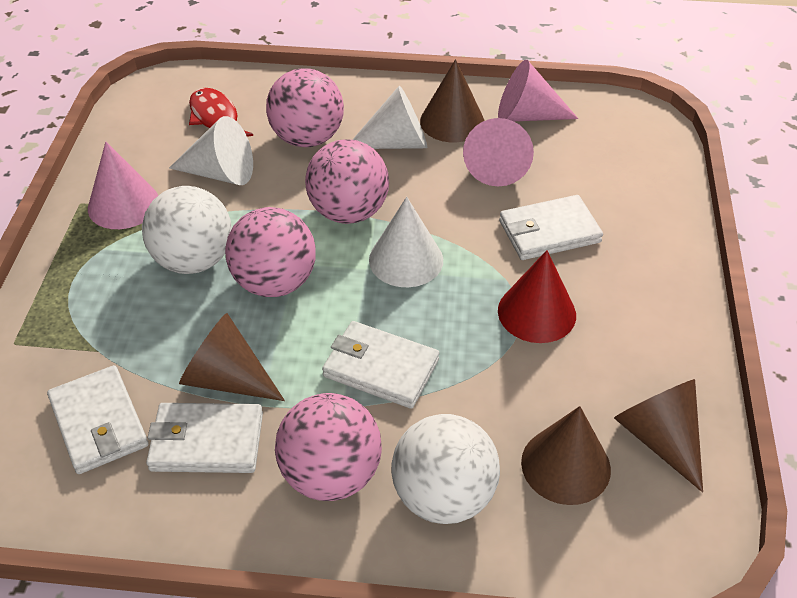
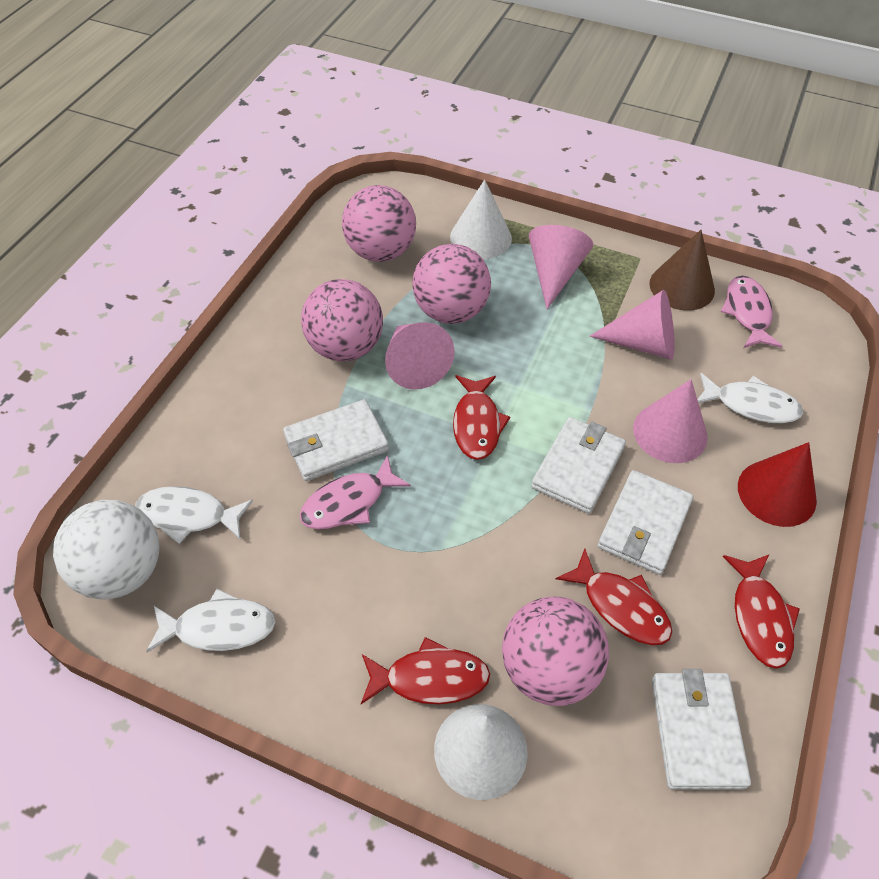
brown cone: 4 -> 1
pink cone: 3 -> 4
pink fish: 0 -> 2
red fish: 1 -> 4
white ball: 2 -> 1
white cone: 3 -> 2
white fish: 0 -> 3

